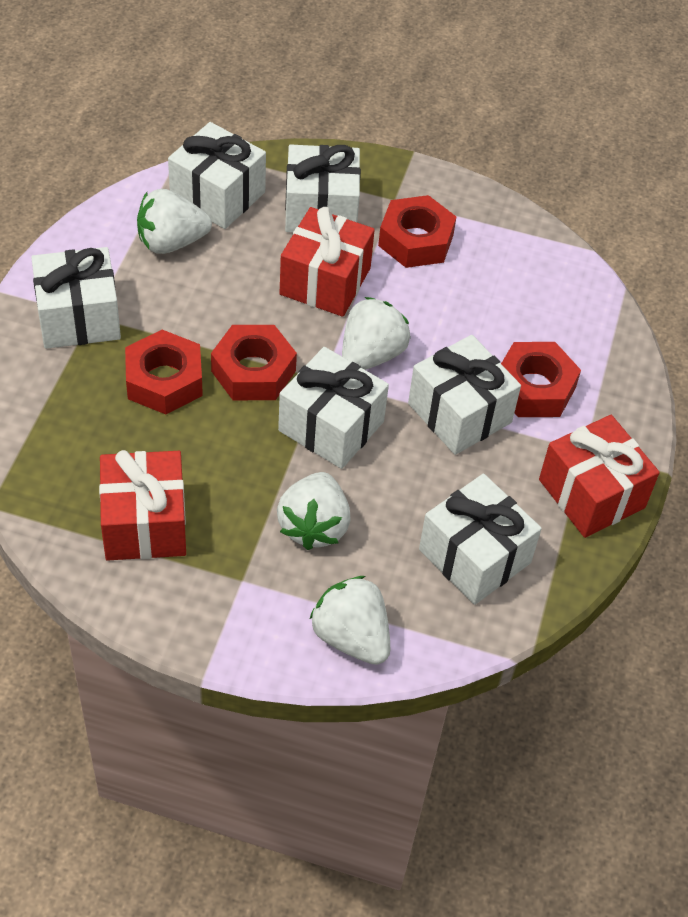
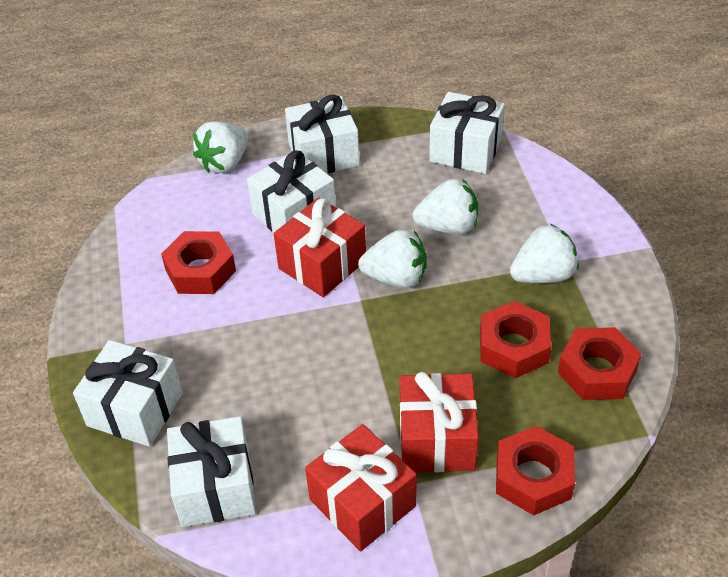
white gift: 6 -> 5

